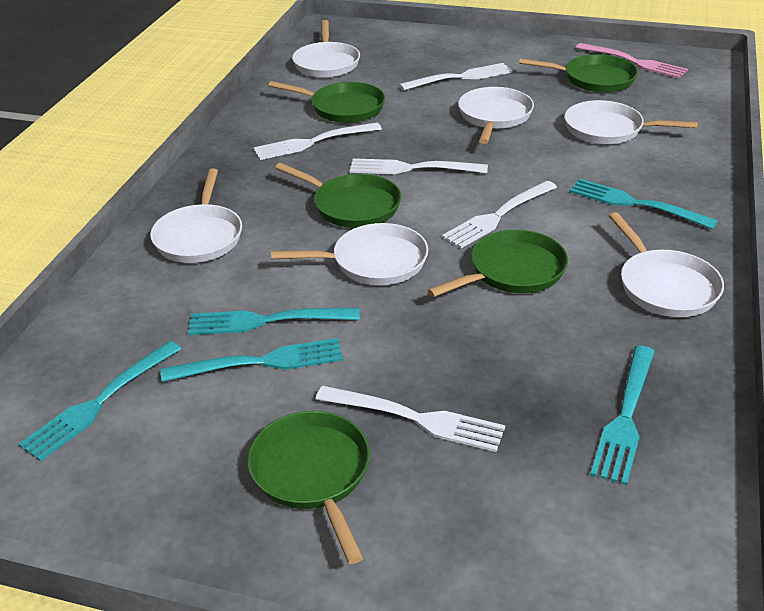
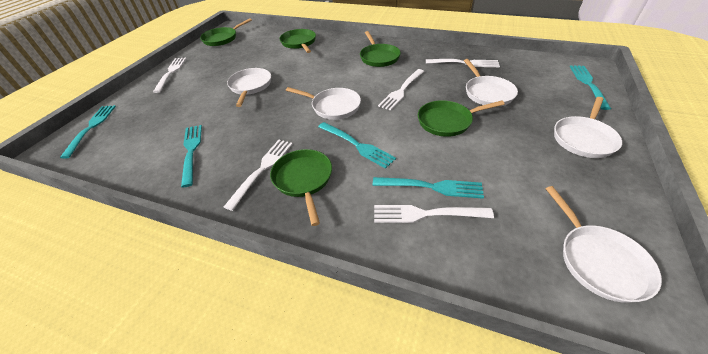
pink fork: 1 -> 0
white pan: 6 -> 5

